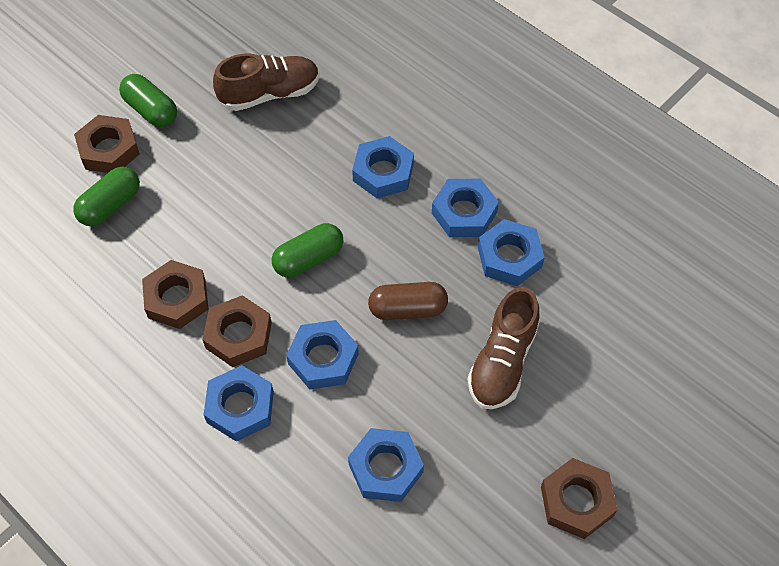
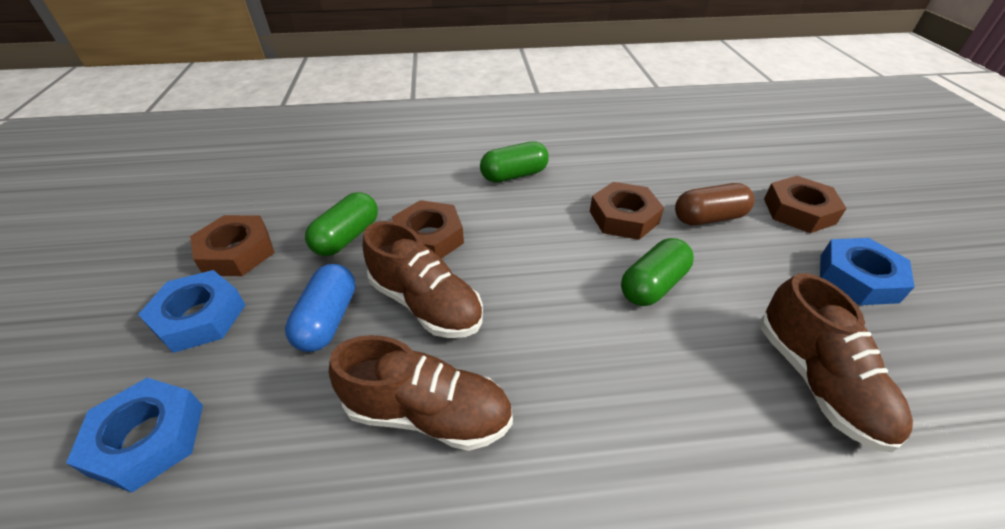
blue capsule: 0 -> 1
blue nut: 6 -> 3
brown shoe: 2 -> 3

